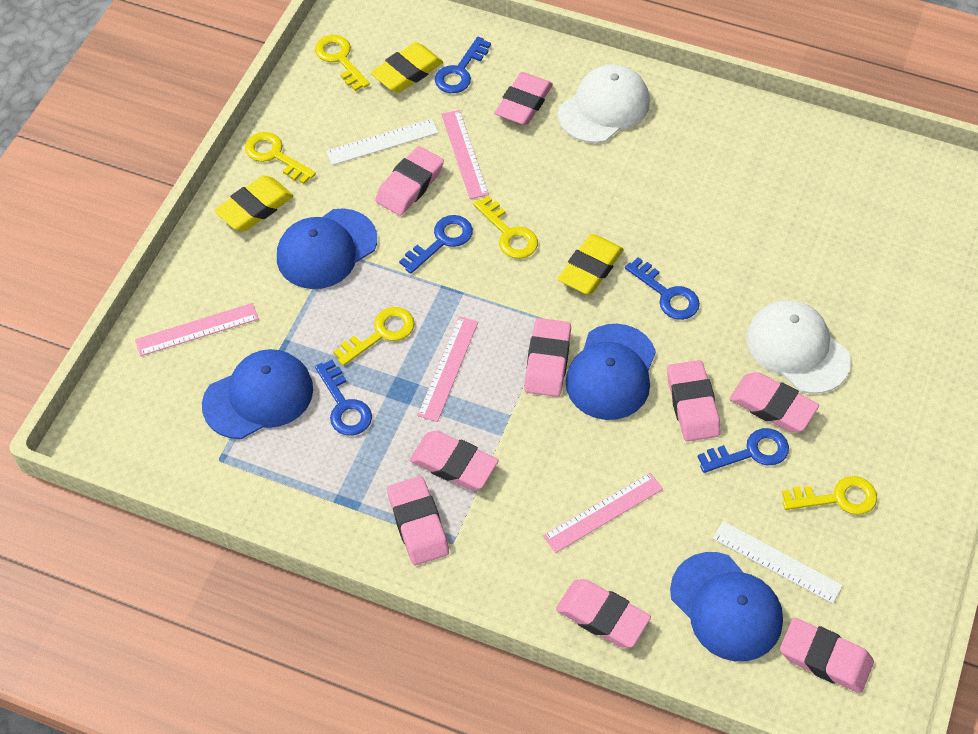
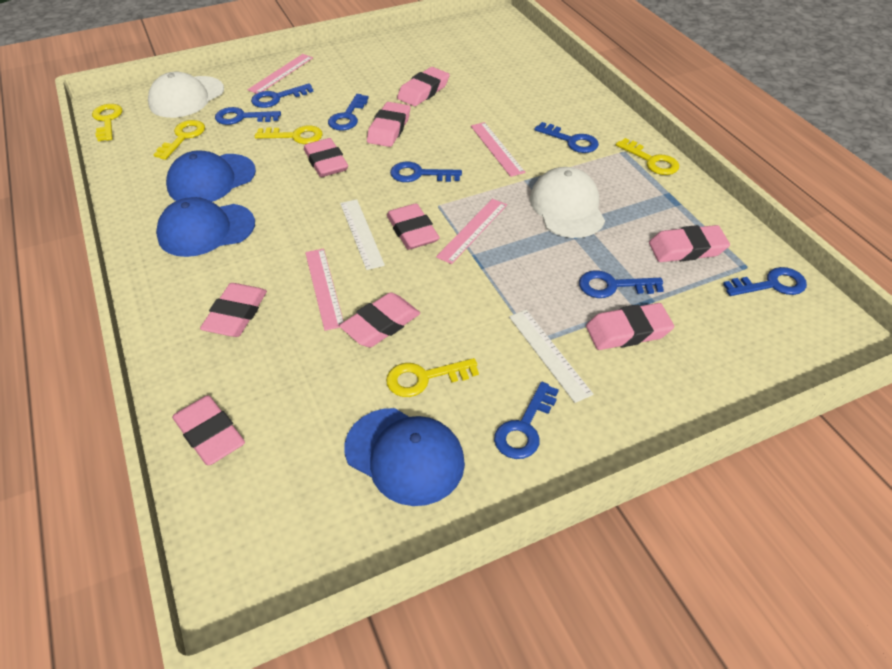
blue cap: 4 -> 3
blue key: 5 -> 8
yellow eraser: 3 -> 0

